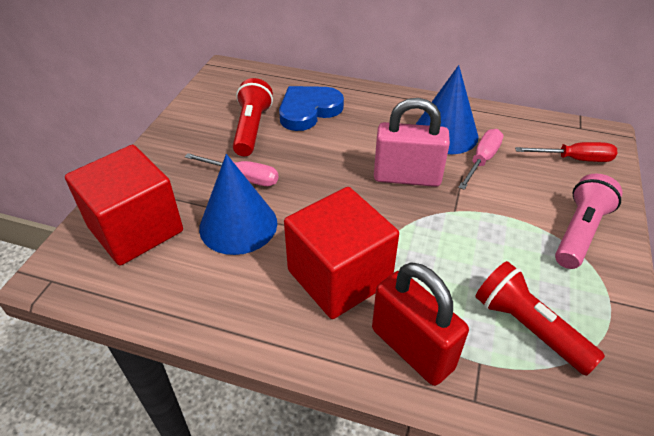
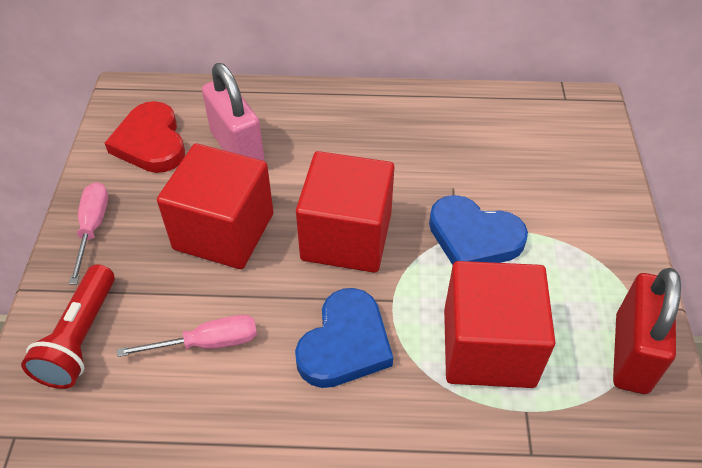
blue cone: 2 -> 0
blue heart: 1 -> 2
pink flashlight: 1 -> 0
red cube: 2 -> 3
red flashlight: 2 -> 1
red heart: 0 -> 1
red screwdriver: 1 -> 0

